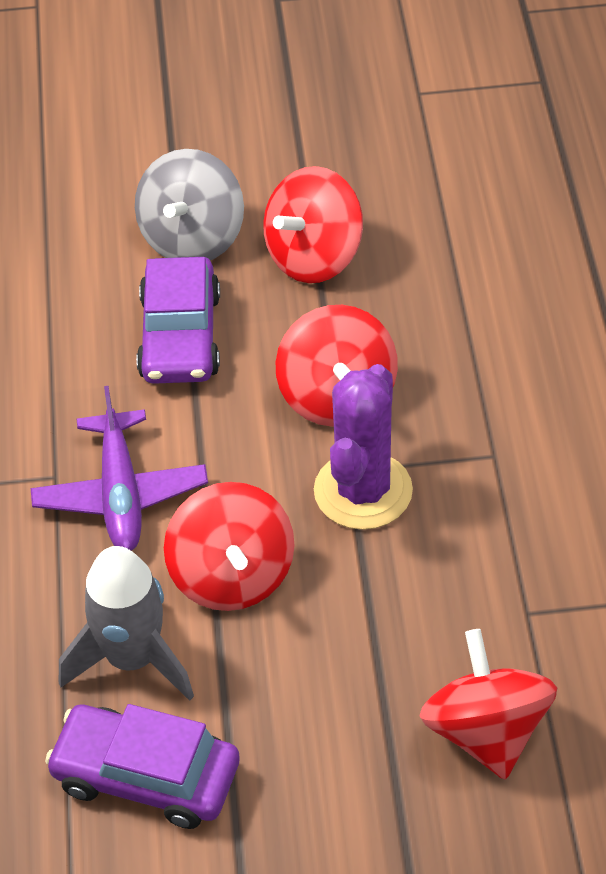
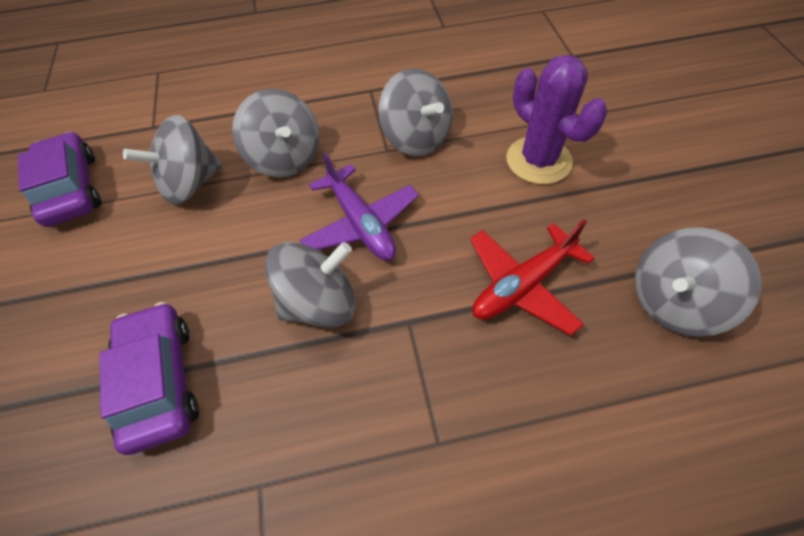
grey rocket: 1 -> 0
grey spinning top: 1 -> 5
red plane: 0 -> 1
red spinning top: 4 -> 0

